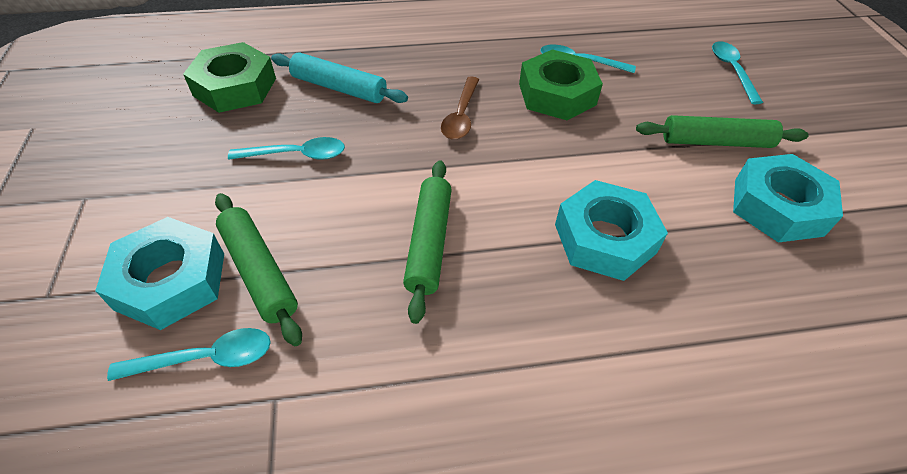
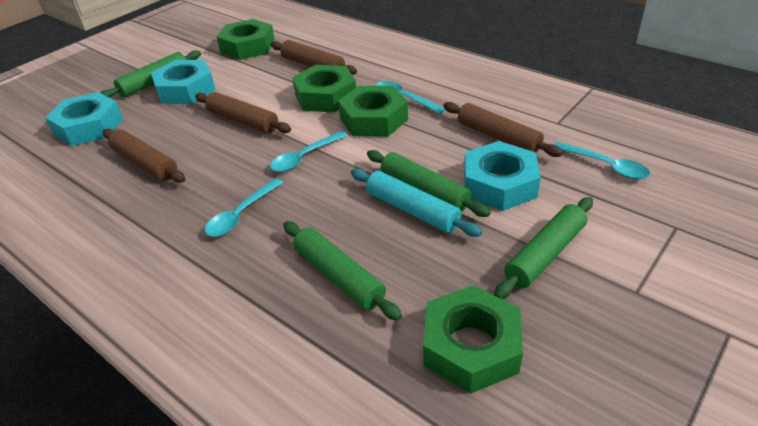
brown rolling pin: 0 -> 4
brown spoon: 1 -> 0
green nut: 2 -> 4
green rolling pin: 3 -> 4

